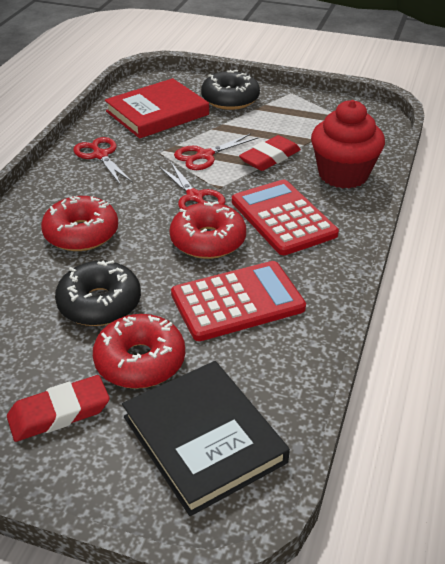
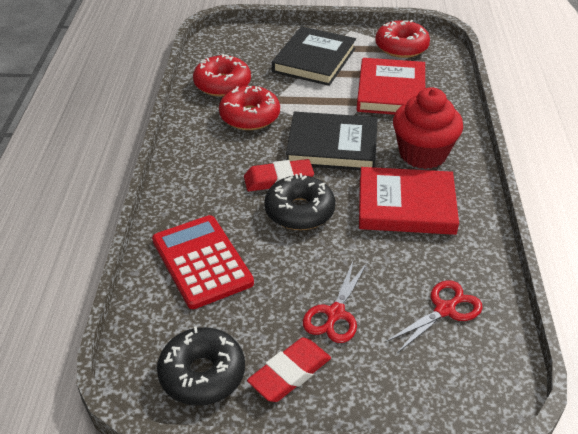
black book: 1 -> 2
red book: 1 -> 2
red calculator: 2 -> 1
red scissors: 3 -> 2

